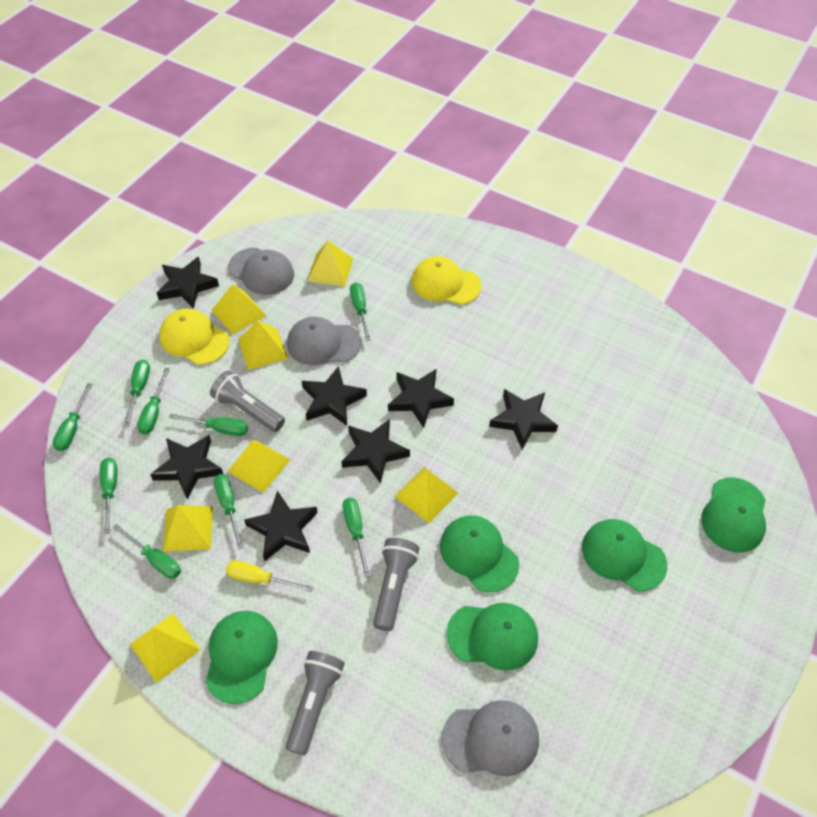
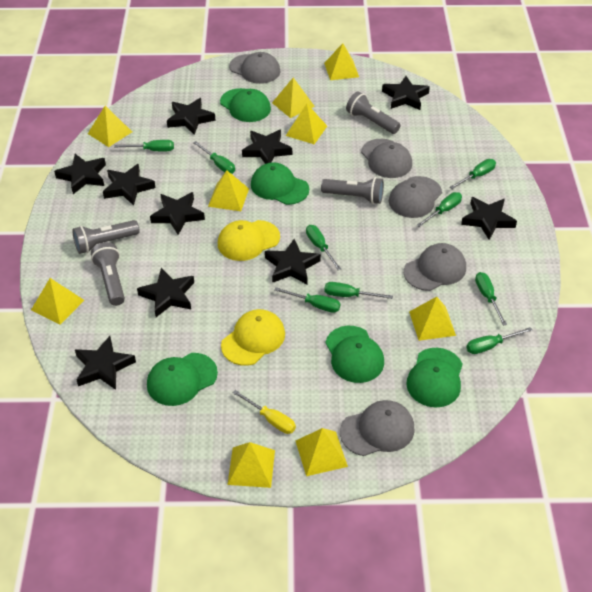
black star: 7 -> 10
grey cap: 3 -> 5
grey flashlight: 3 -> 4
yellow pyramid: 7 -> 9

